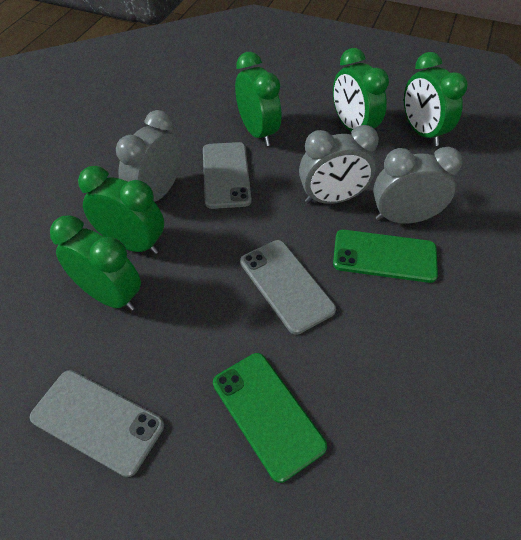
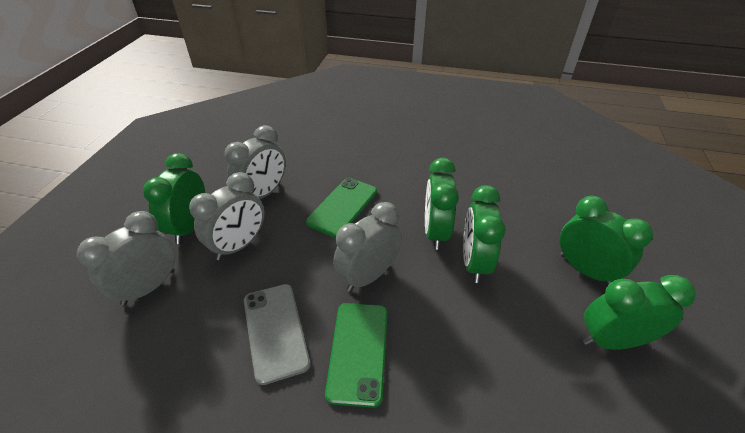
grey clock: 3 -> 4
grey phone: 3 -> 1

